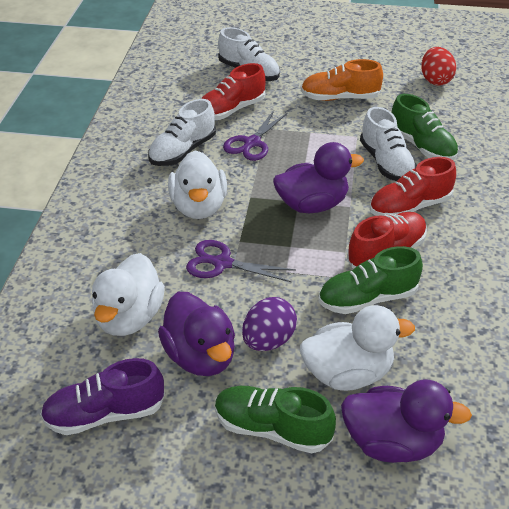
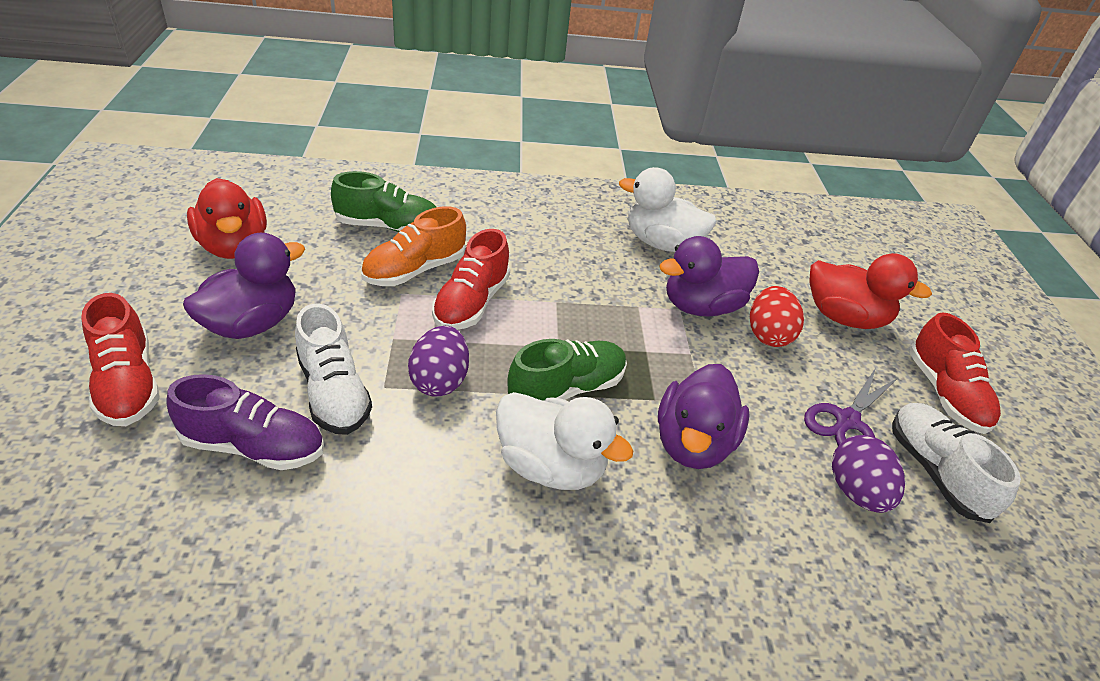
green shoe: 3 -> 2
purple egg: 1 -> 2
purple scissors: 2 -> 1
red duck: 0 -> 2
white duck: 3 -> 2
white shoe: 3 -> 2

